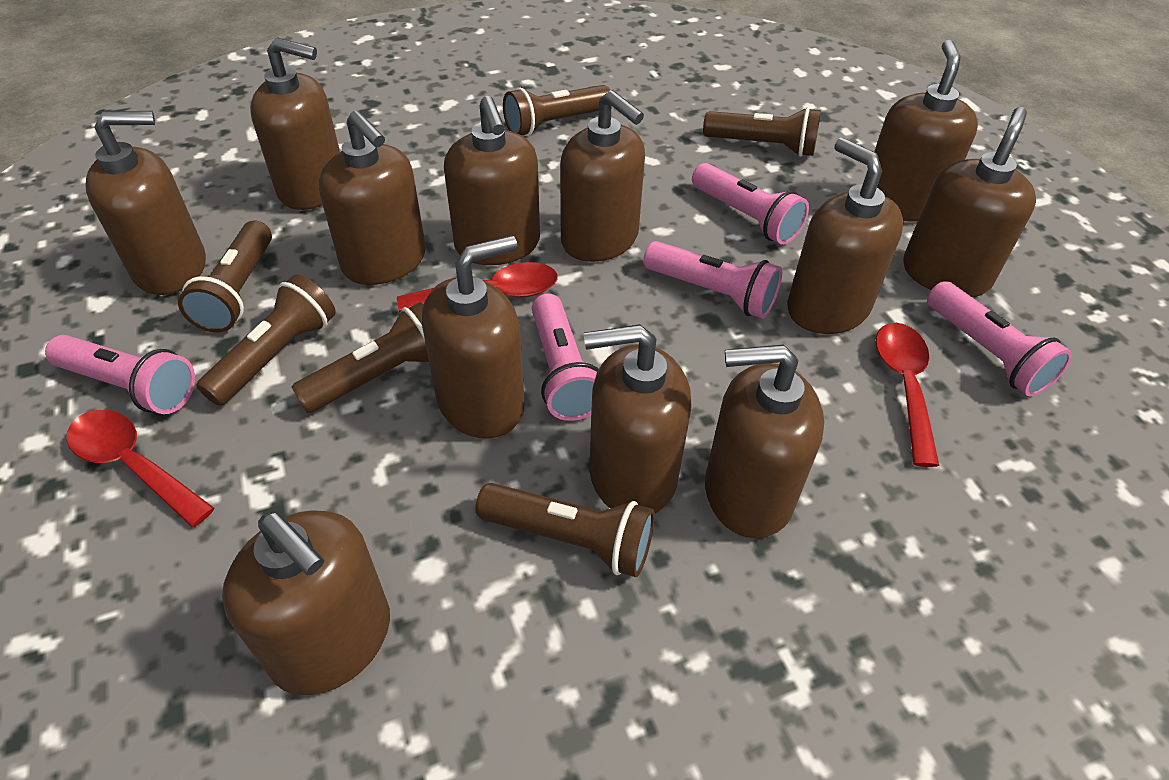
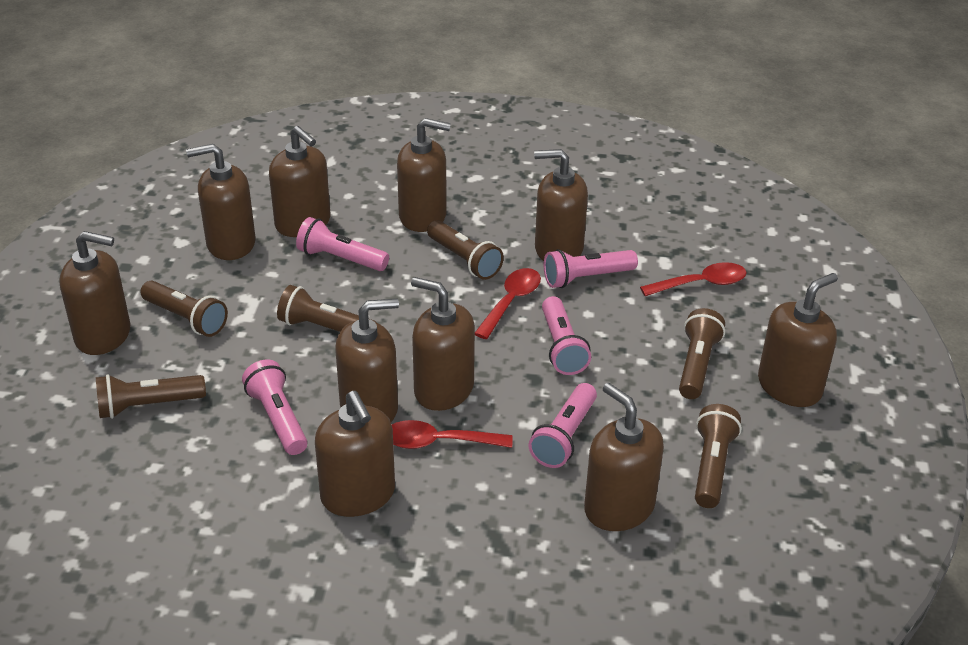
brown soap dispenser: 12 -> 10

